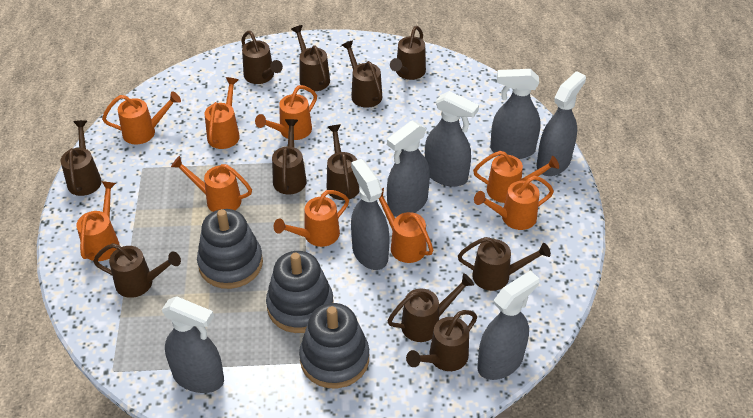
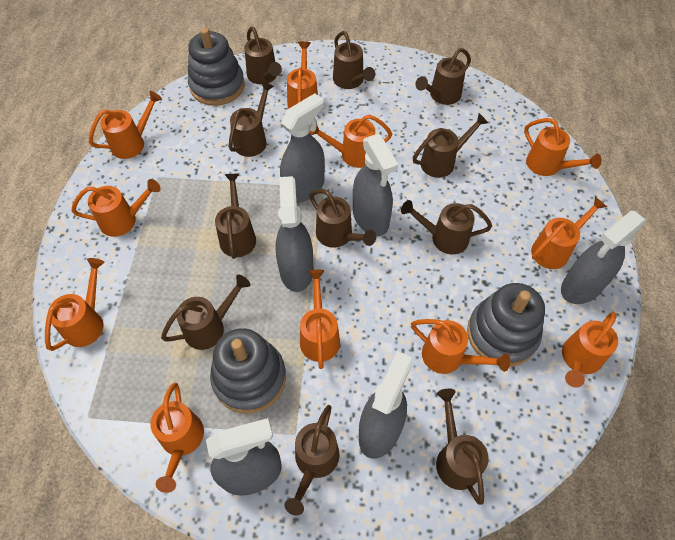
grey spray bottle: 7 -> 6
orange watering can: 9 -> 11

